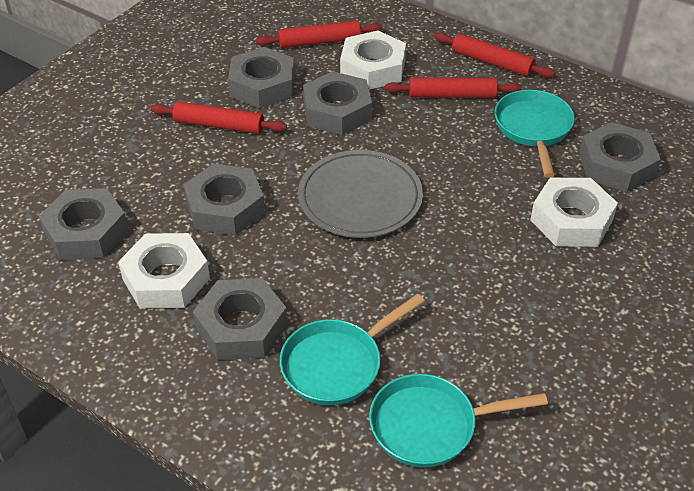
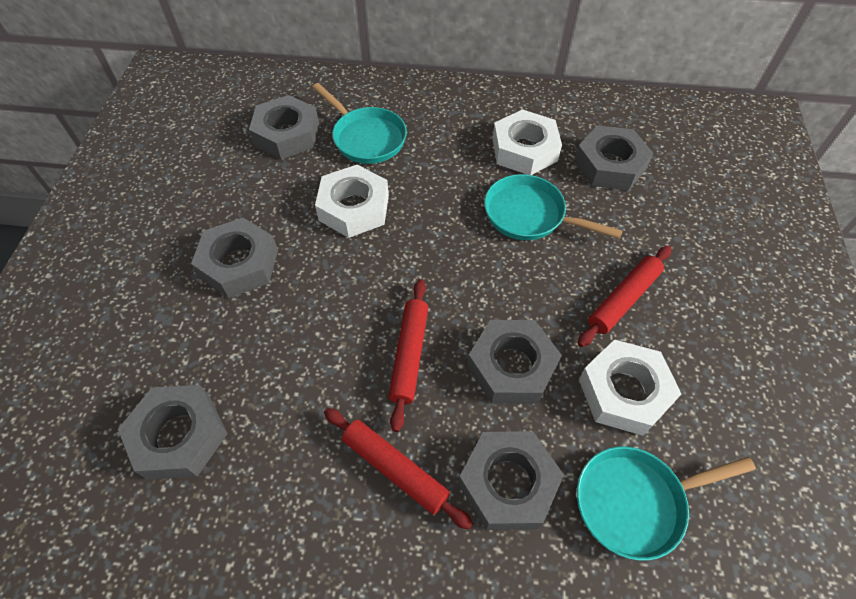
grey plate: 1 -> 0
red rolling pin: 4 -> 3

